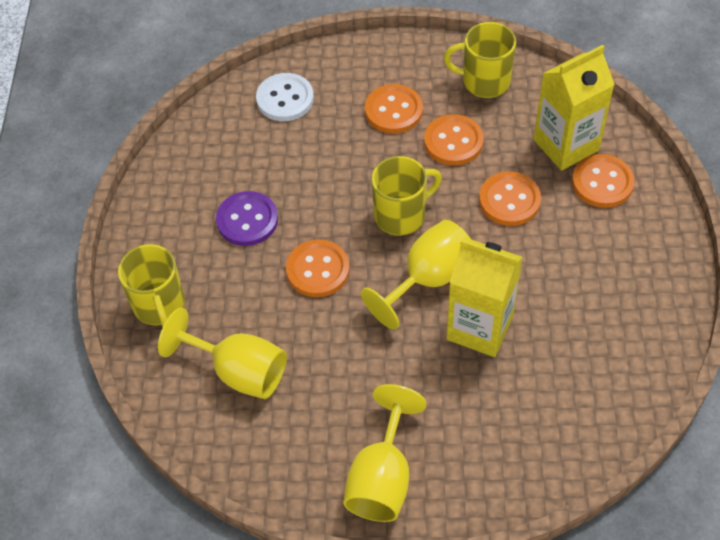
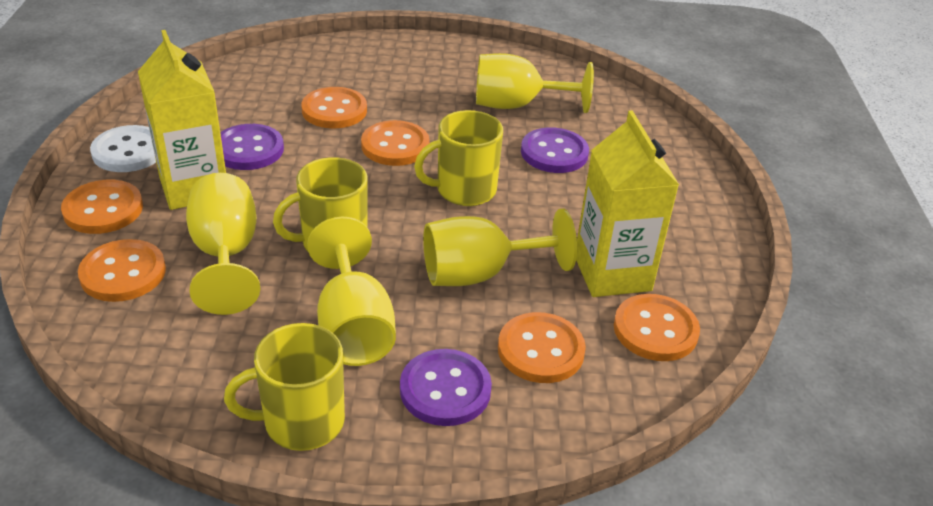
orange button: 5 -> 6
purple button: 1 -> 3
yellow goblet: 3 -> 4

